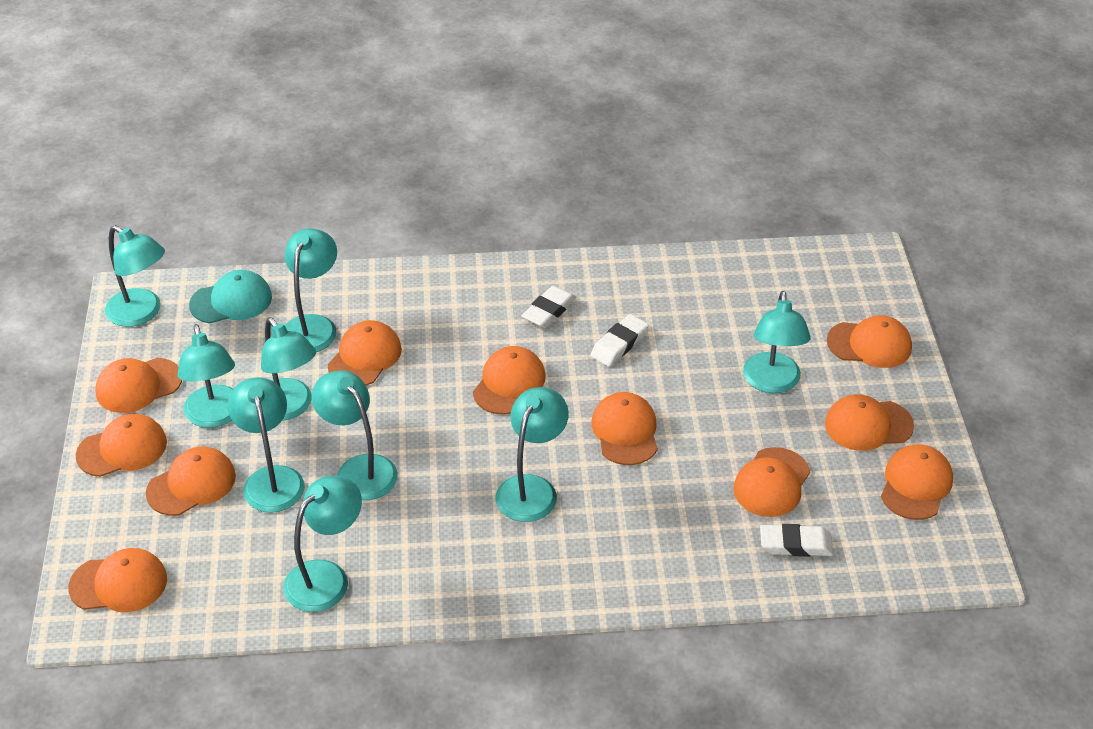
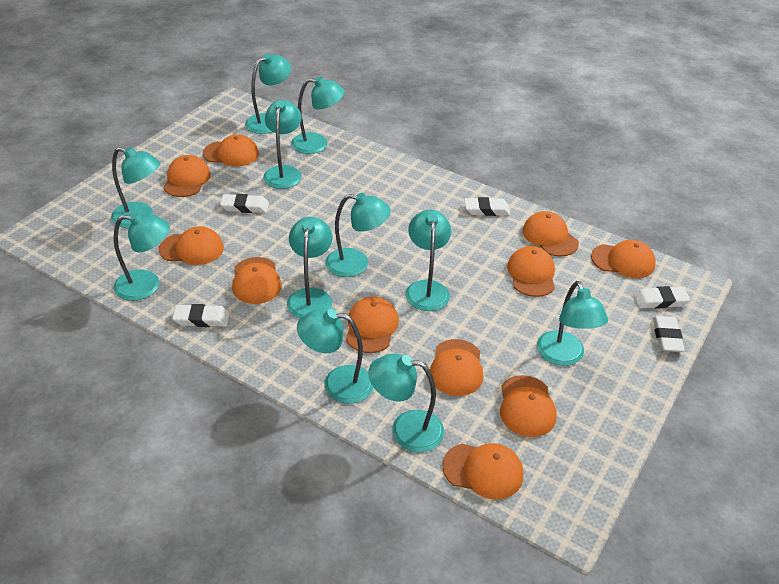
turquoise cap: 1 -> 0
turquoise lamp: 9 -> 11
white eraser: 3 -> 5

